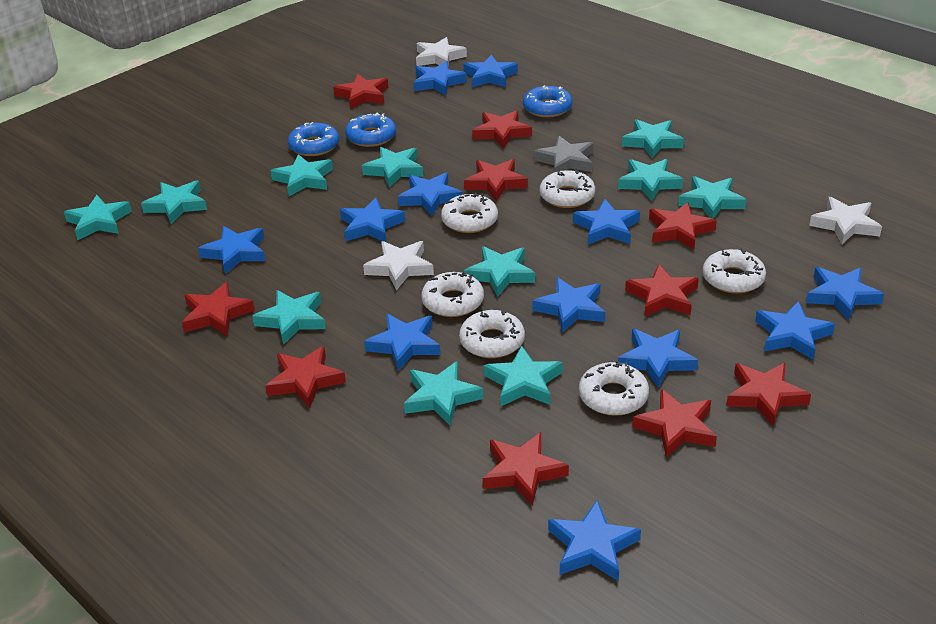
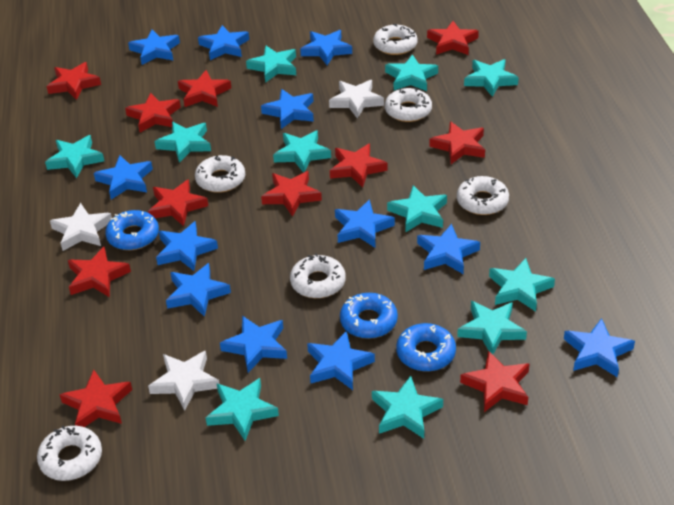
grey star: 1 -> 0
red star: 10 -> 11

